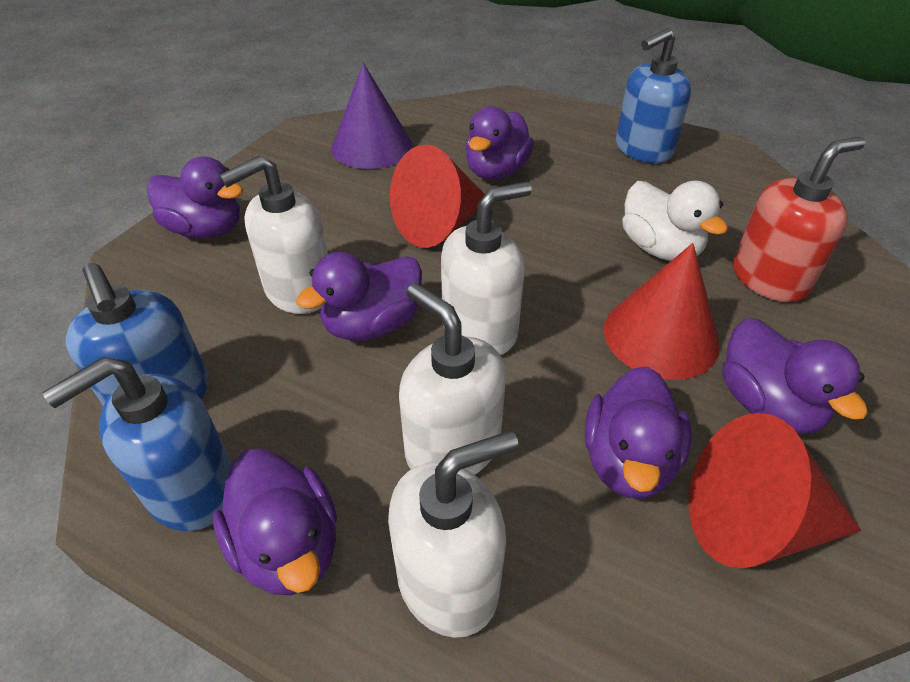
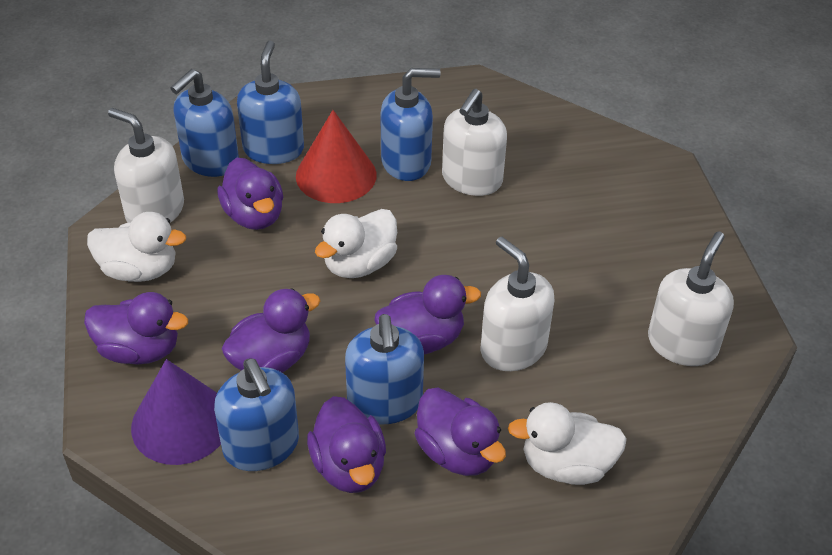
blue soap dispenser: 3 -> 5
red cone: 3 -> 1
red soap dispenser: 1 -> 0
white duck: 1 -> 3

